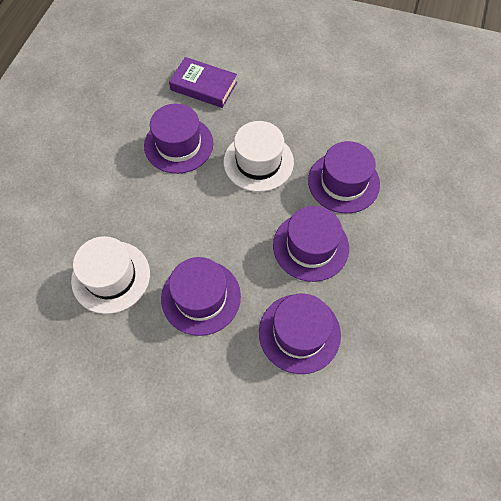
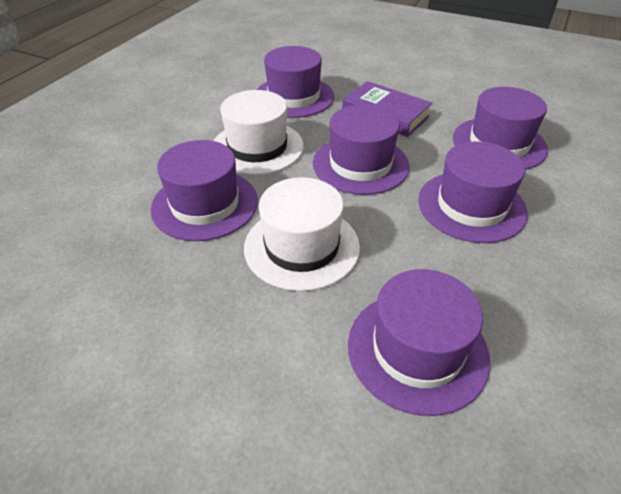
purple hat: 5 -> 6

